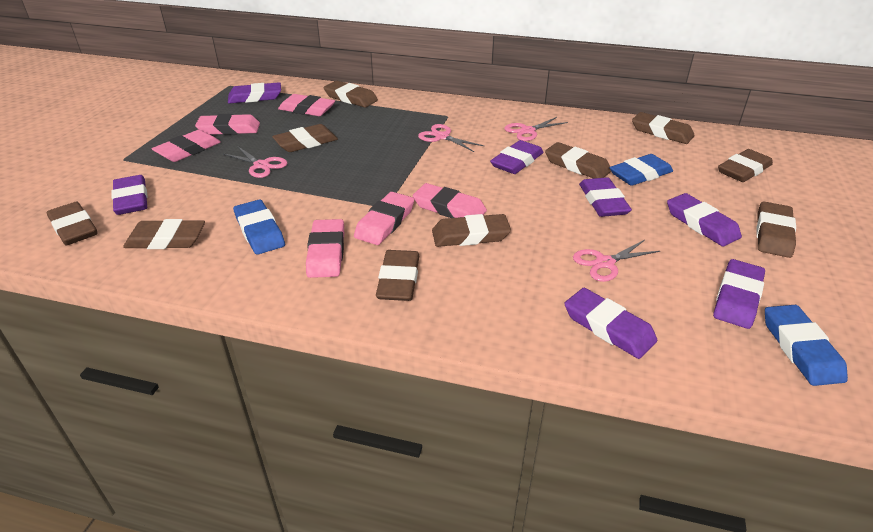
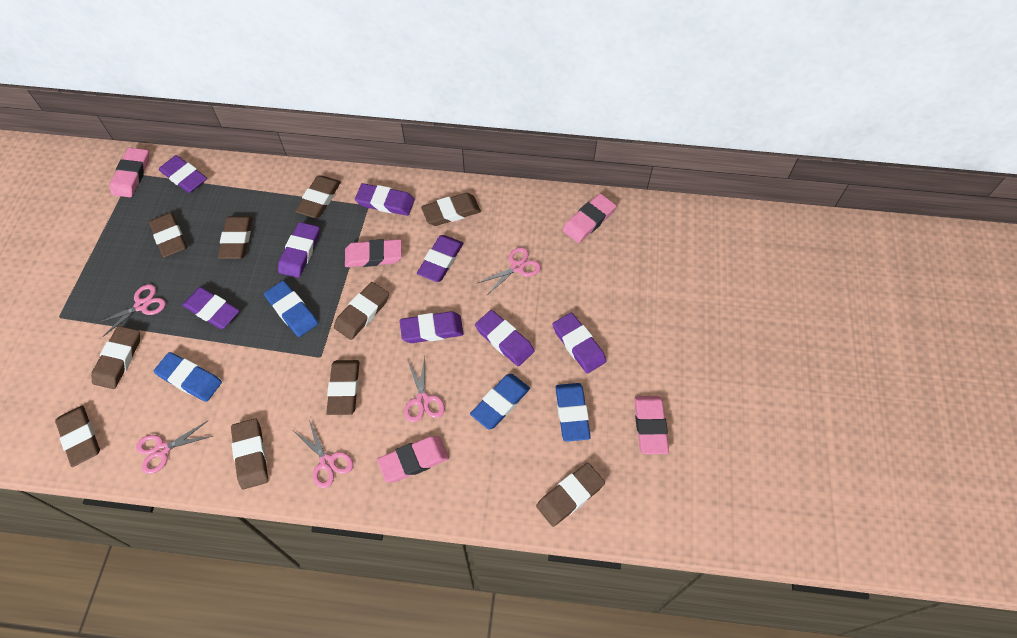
blue eraser: 3 -> 4
pink eraser: 6 -> 5
pink scissors: 4 -> 5
purple eraser: 7 -> 8

